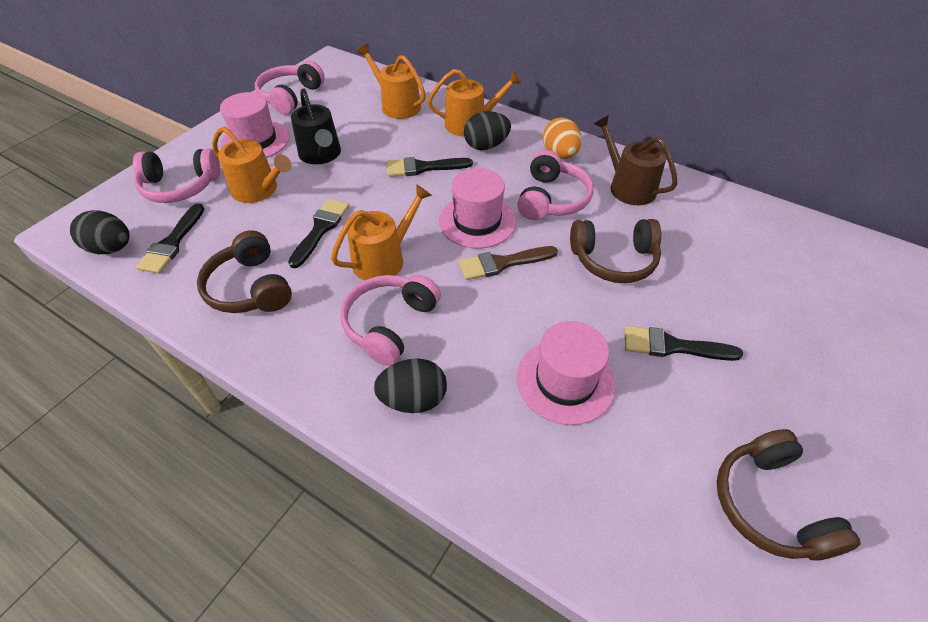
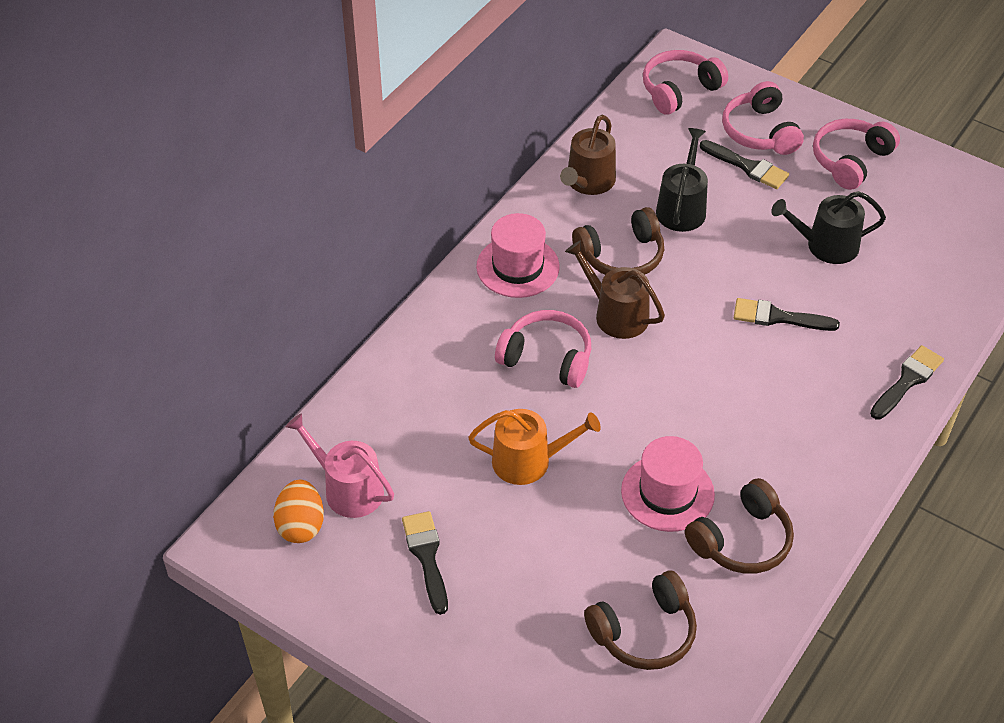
black egg: 3 -> 0
black watering can: 1 -> 2
brown brush: 1 -> 0
brown watering can: 1 -> 2
orange watering can: 4 -> 1
pink hat: 3 -> 2
pink watering can: 0 -> 1

